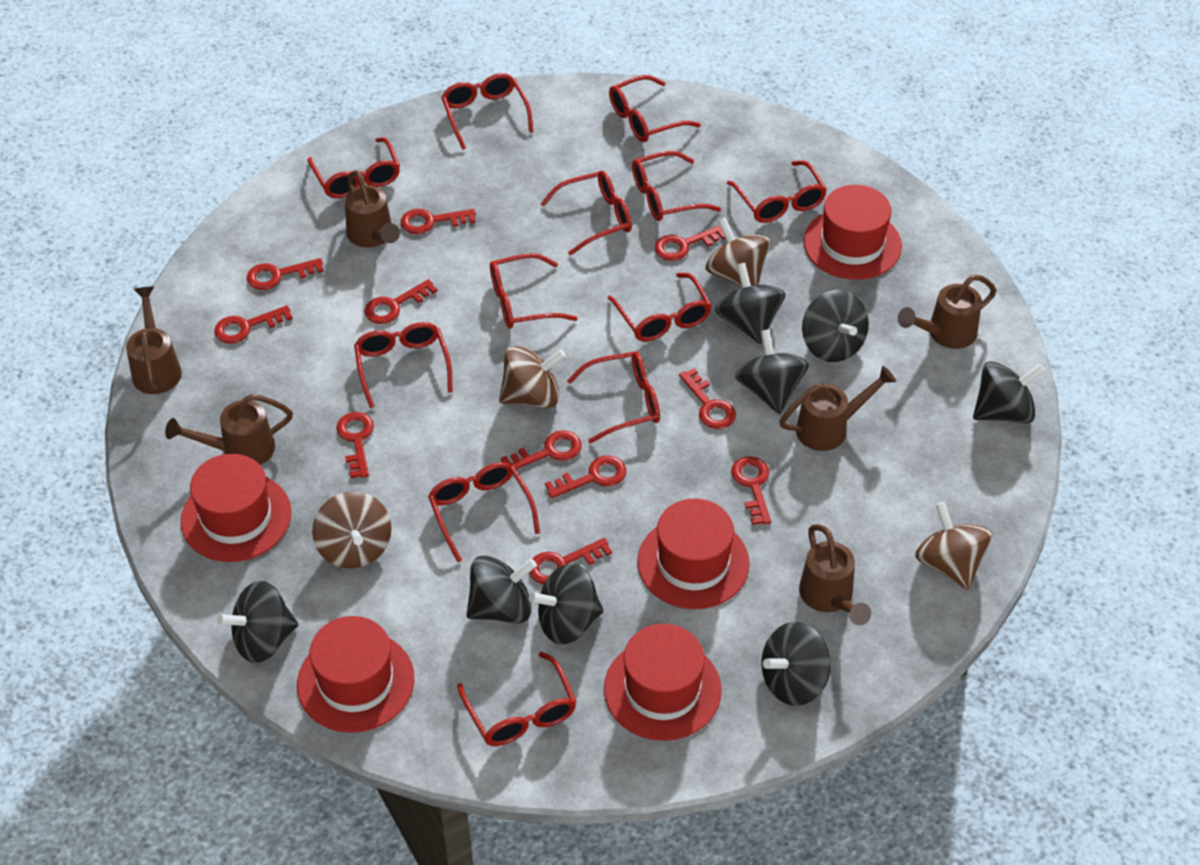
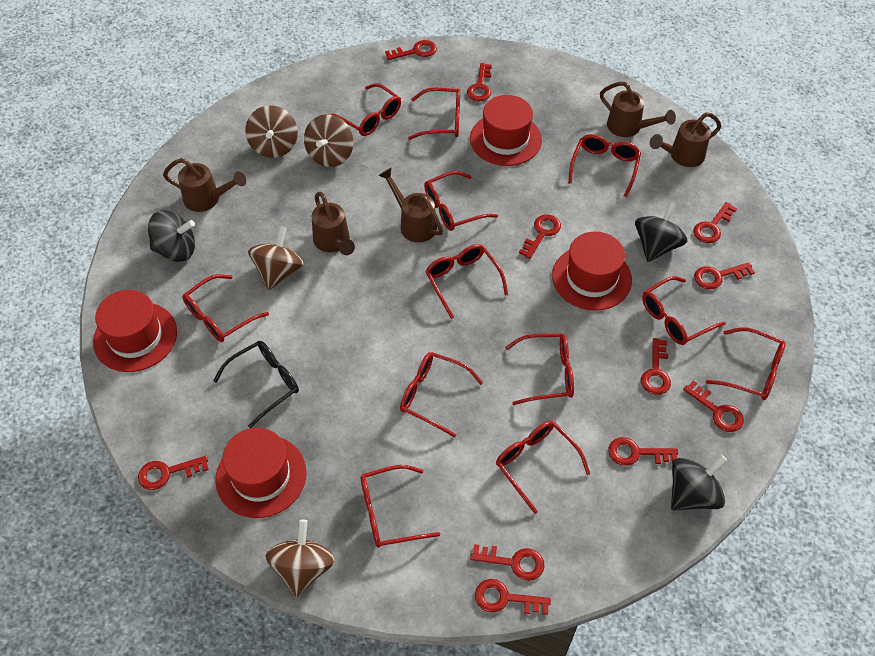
black glasses: 0 -> 1
black spinning top: 8 -> 3
brown watering can: 6 -> 5
red hat: 5 -> 4

